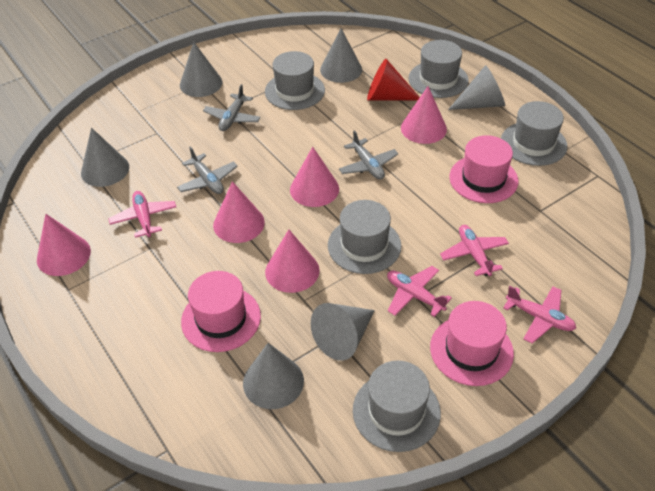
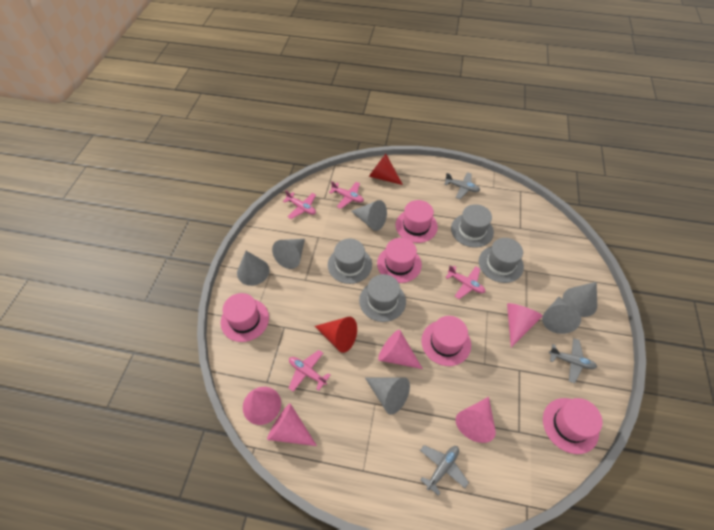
grey hat: 5 -> 4
pink hat: 3 -> 5
red cone: 1 -> 2

